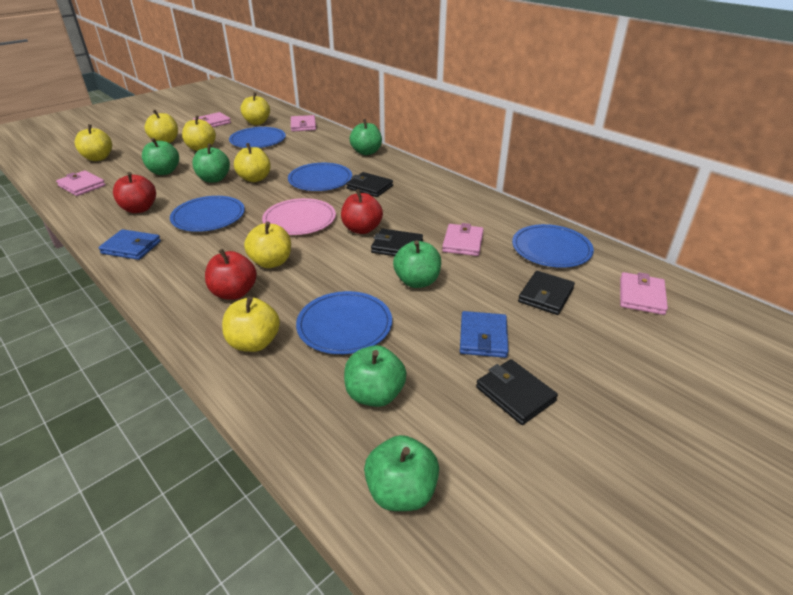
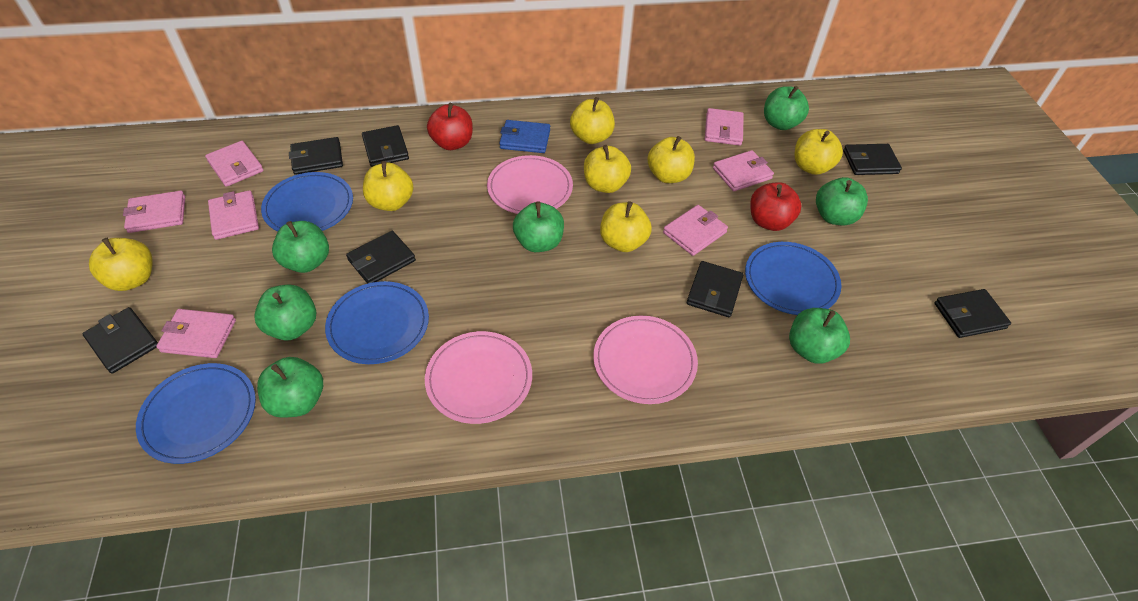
black wallet: 4 -> 7
blue plate: 5 -> 4
blue wallet: 2 -> 1
green apple: 6 -> 7
pink plate: 1 -> 3
pink wallet: 5 -> 7
red apple: 3 -> 2

